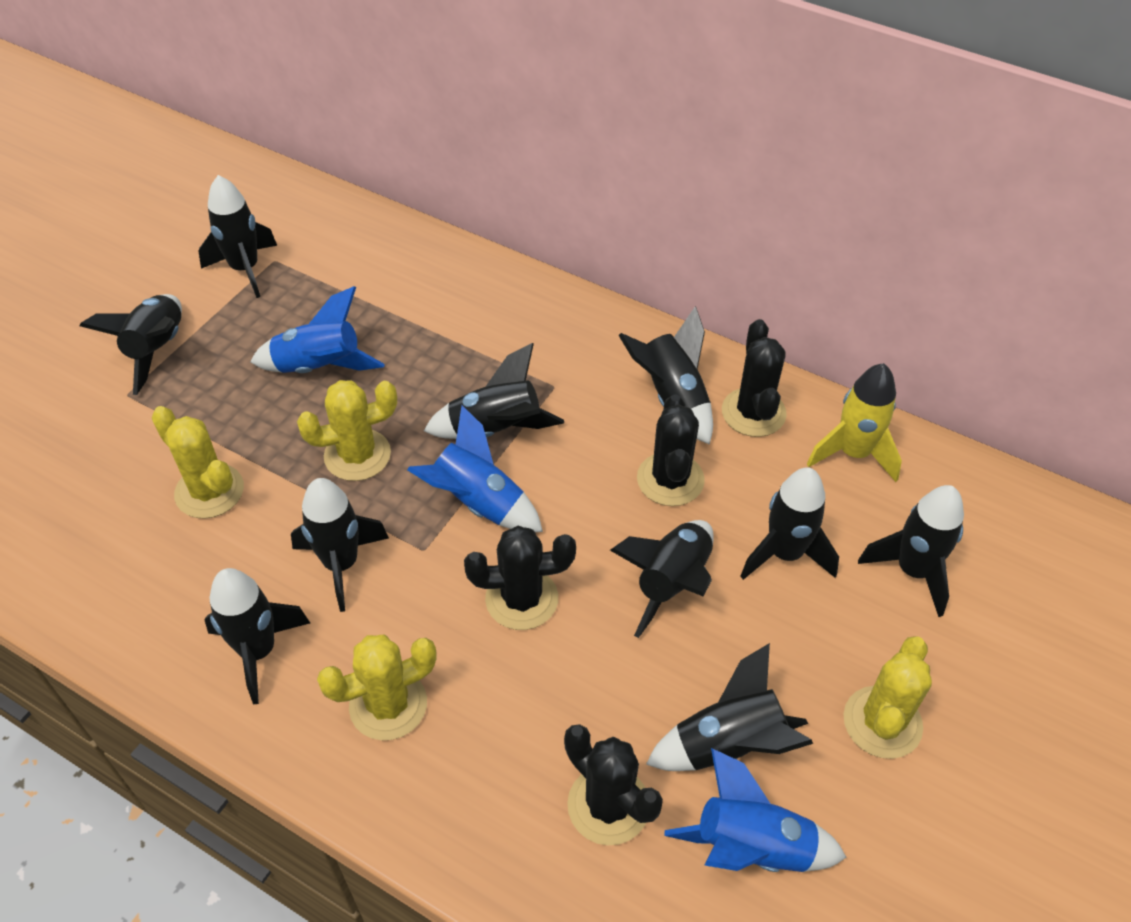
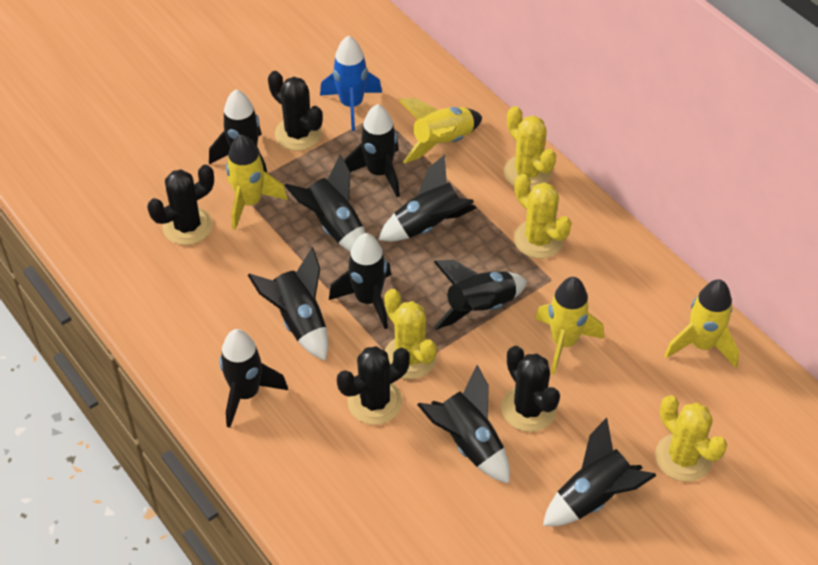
blue rocket: 3 -> 1
yellow rocket: 1 -> 4

